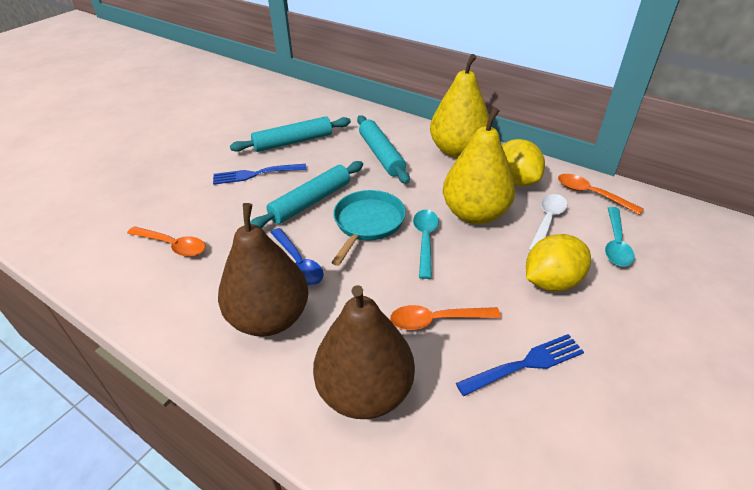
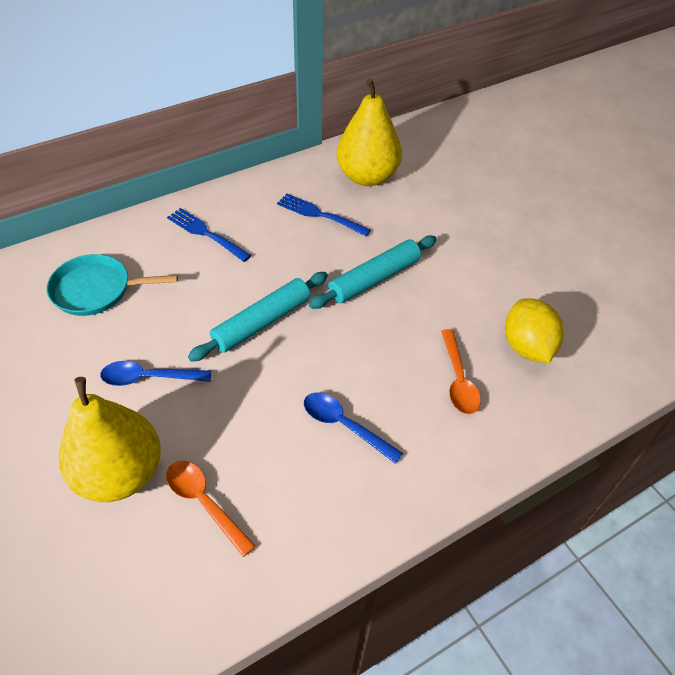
blue spoon: 1 -> 2
brown pear: 2 -> 0
orange spoon: 3 -> 2
turquoise rolling pin: 3 -> 2
turquoise spoon: 2 -> 0
white spoon: 1 -> 0
yellow lemon: 2 -> 1

